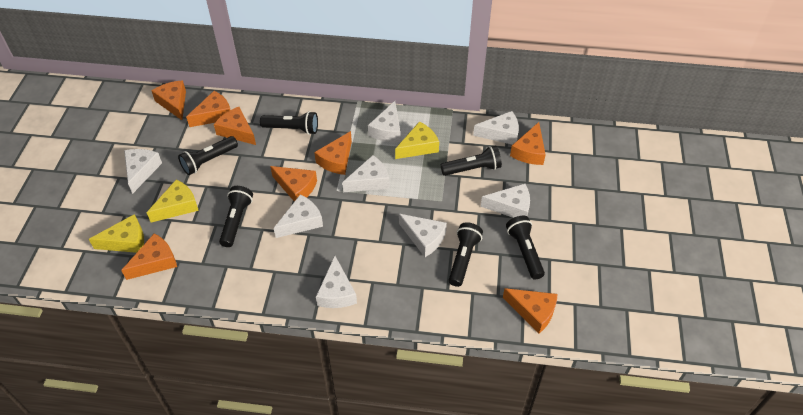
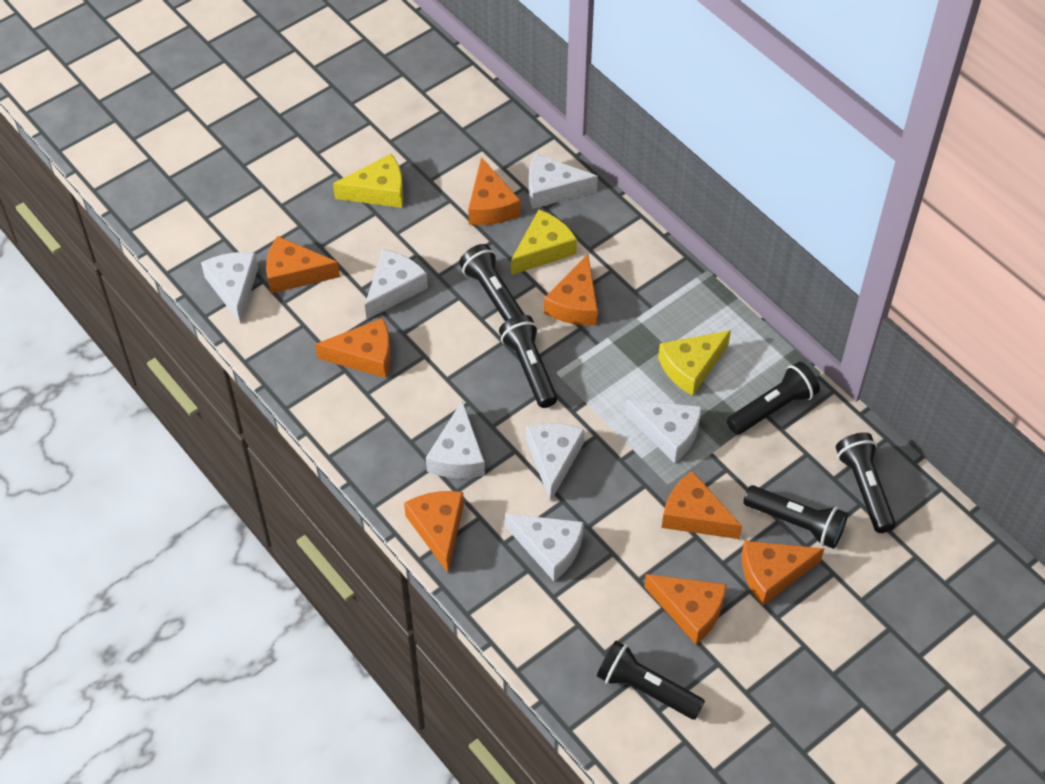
white cheese: 8 -> 7

